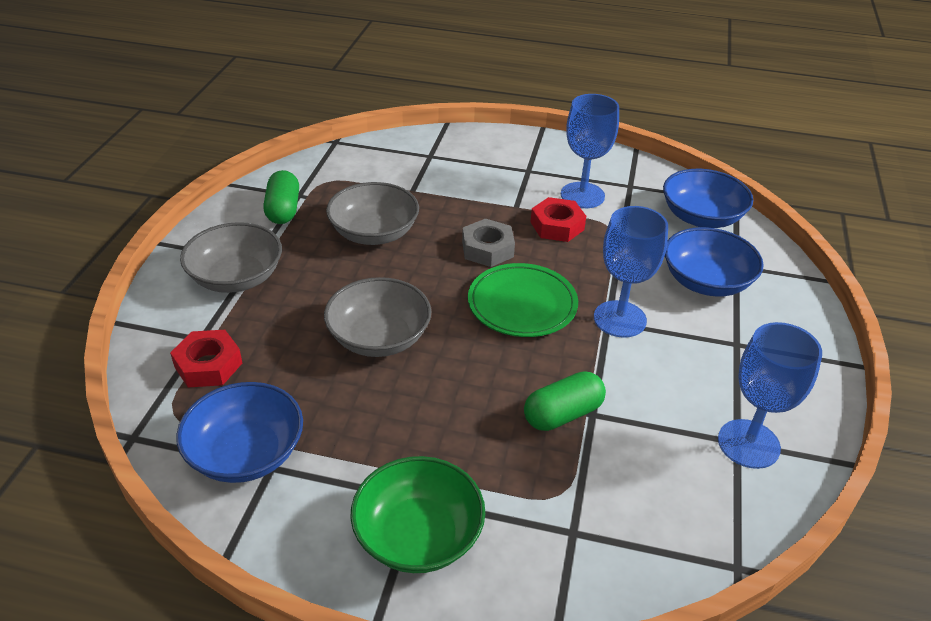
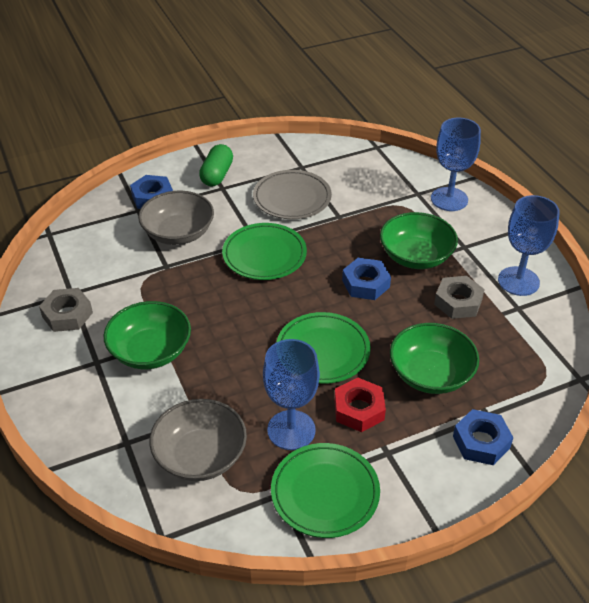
blue bowl: 3 -> 0
blue nut: 0 -> 3
green bowl: 1 -> 3
green capsule: 2 -> 1
green plate: 1 -> 3
grey bowl: 3 -> 2
grey nut: 1 -> 2
grey plate: 0 -> 1
red nut: 2 -> 1

